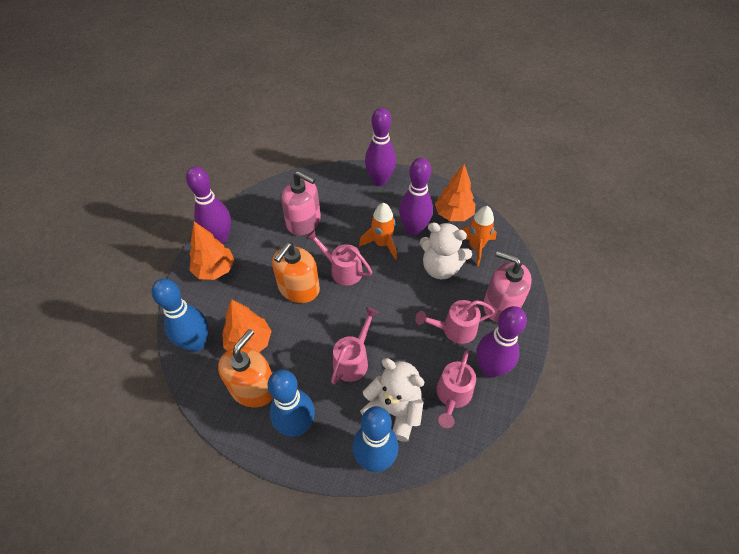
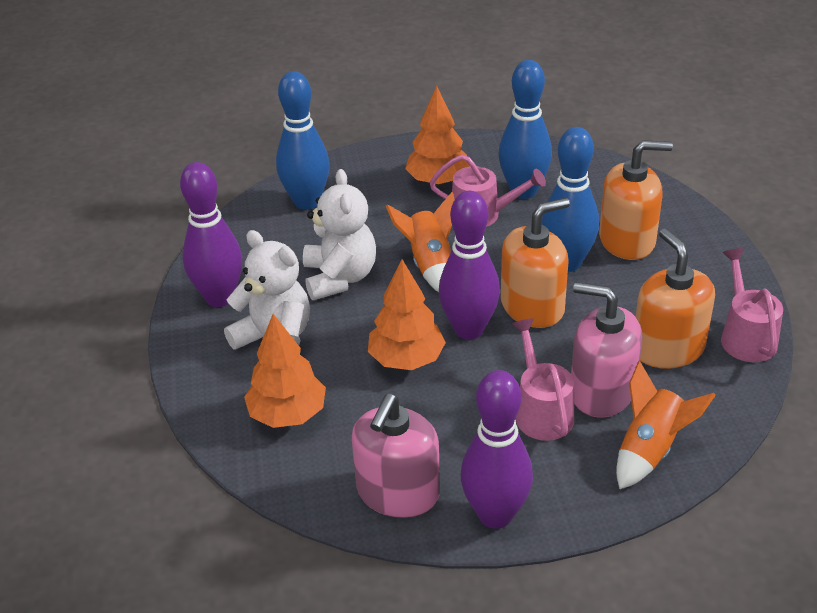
orange soap dispenser: 2 -> 3
pink watering can: 4 -> 3
purple bowling pin: 4 -> 3

